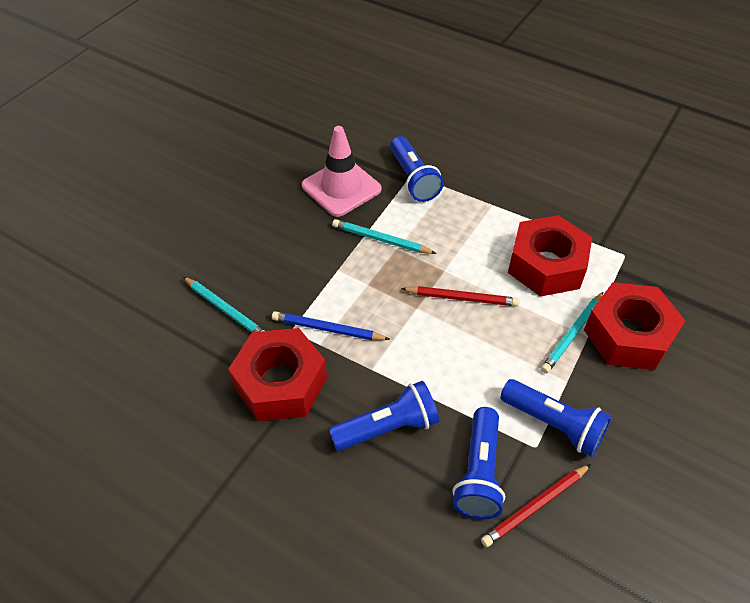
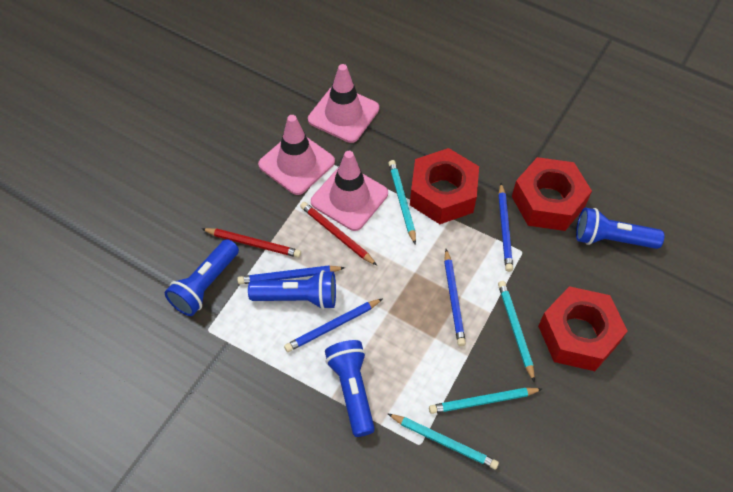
blue pencil: 1 -> 4
pink traffic cone: 1 -> 3
turquoise pencil: 3 -> 4

